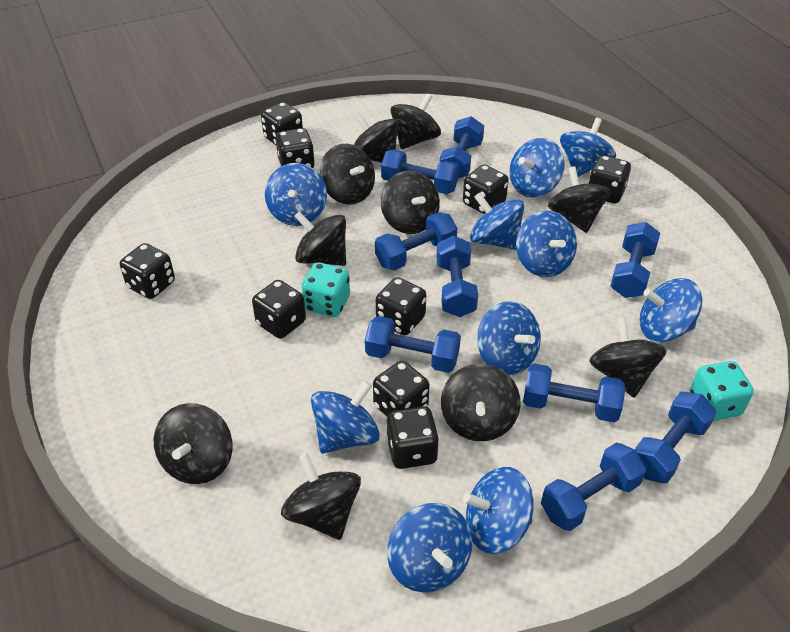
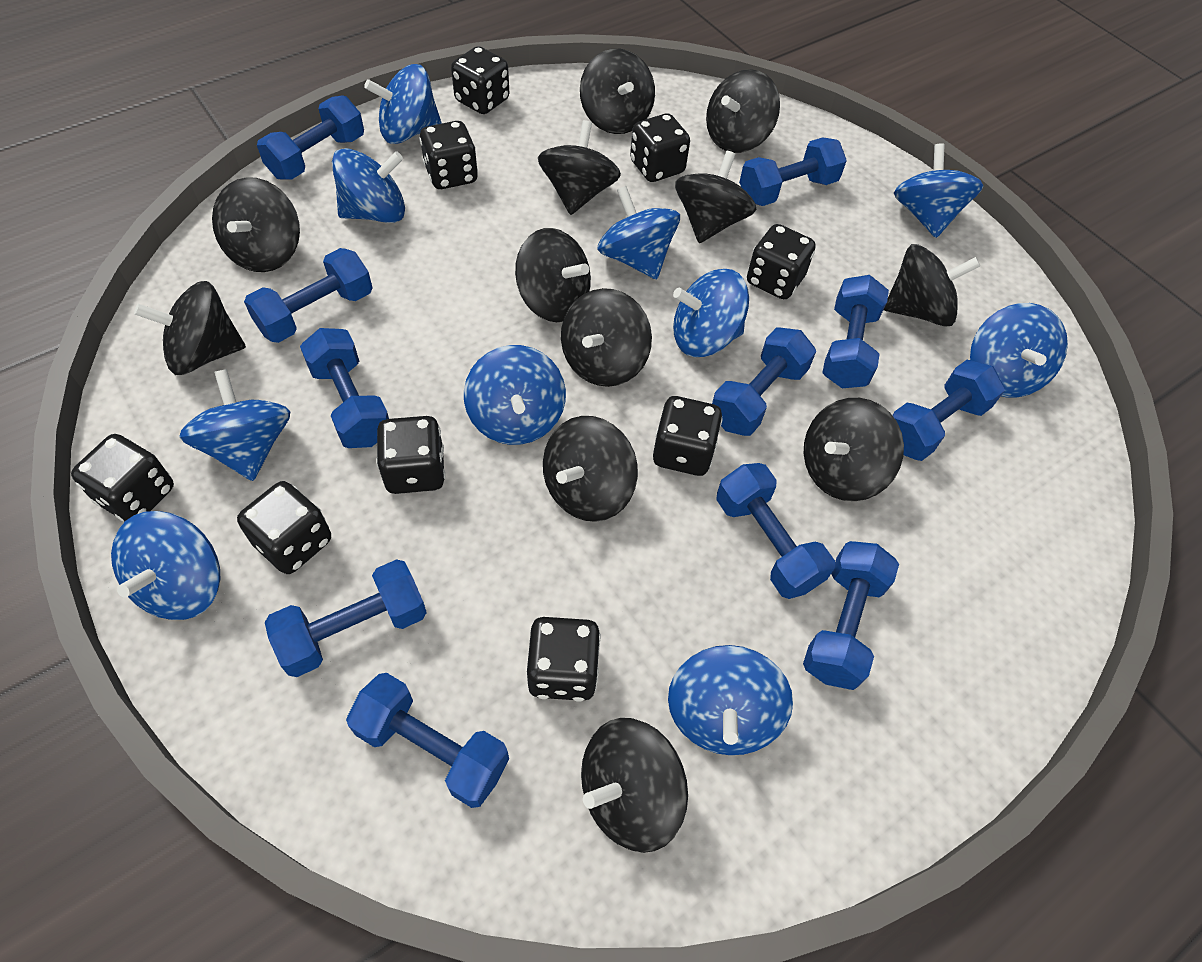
black spinning top: 10 -> 12
blue dumbbell: 9 -> 11
turquoise dice: 2 -> 0

